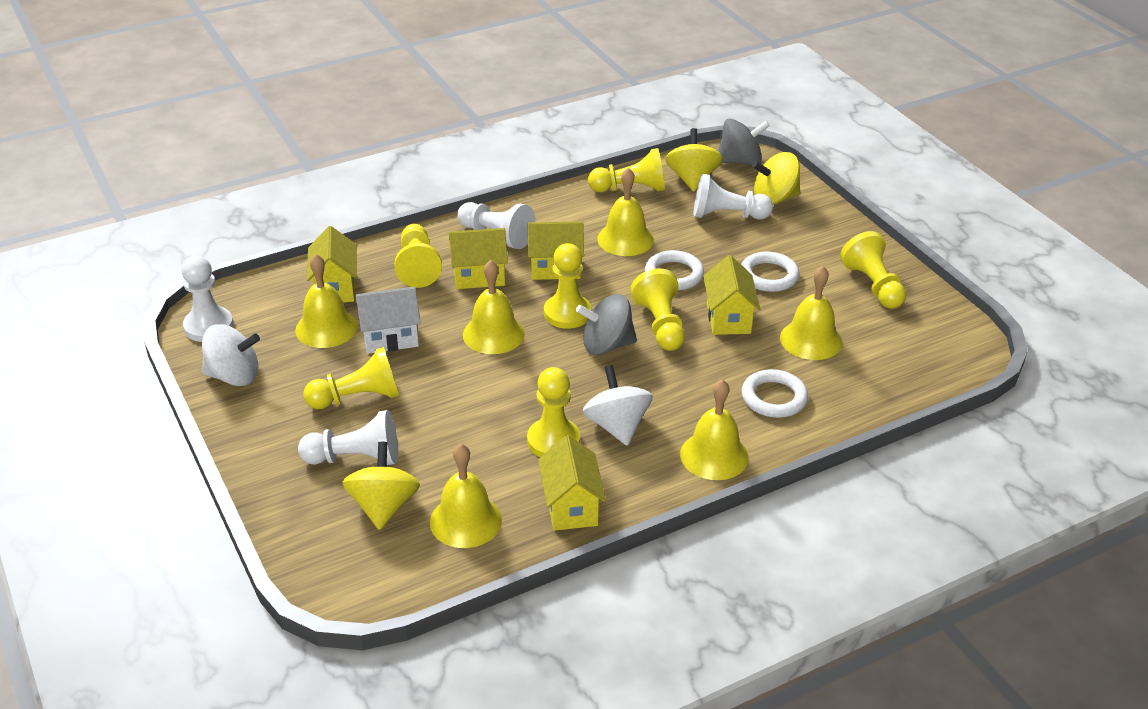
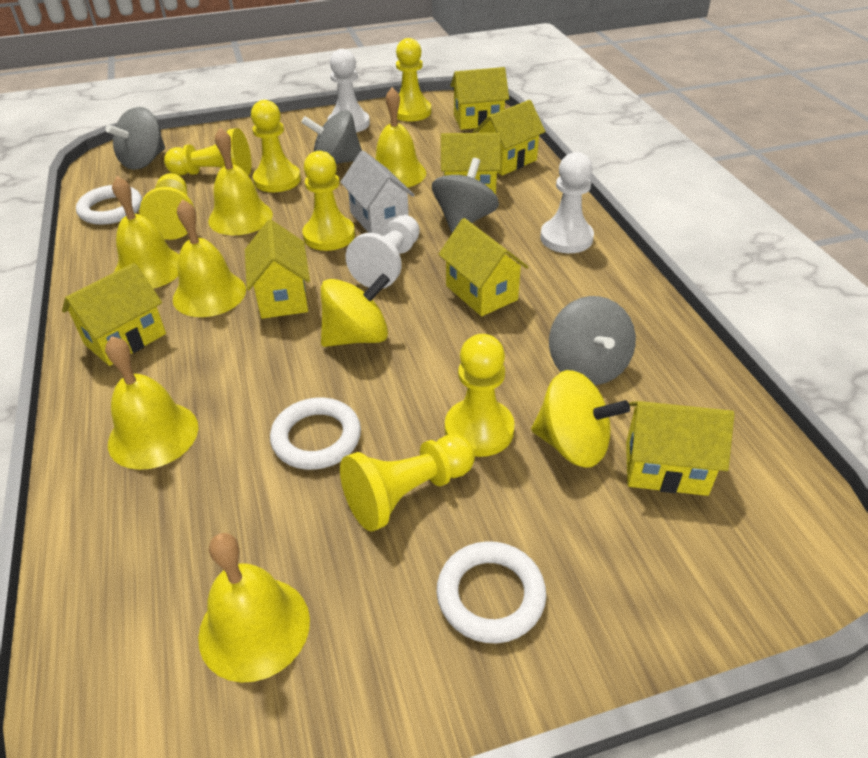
grey spinning top: 2 -> 4
white pawn: 4 -> 3
white spinning top: 2 -> 0
yellow house: 5 -> 7
yellow spinning top: 3 -> 2

